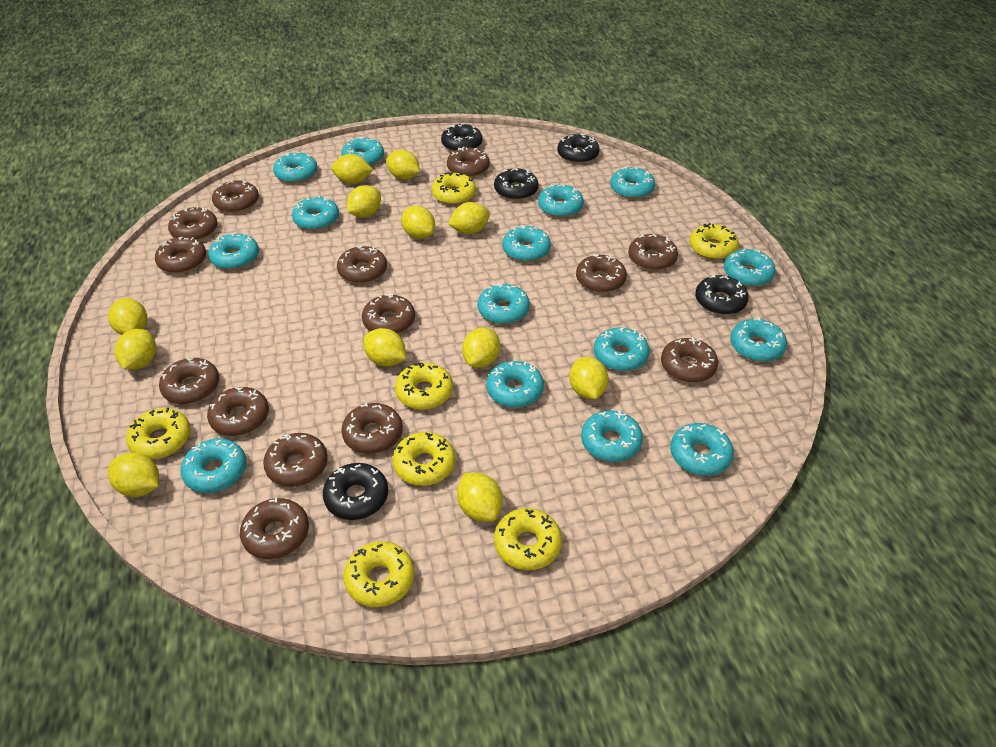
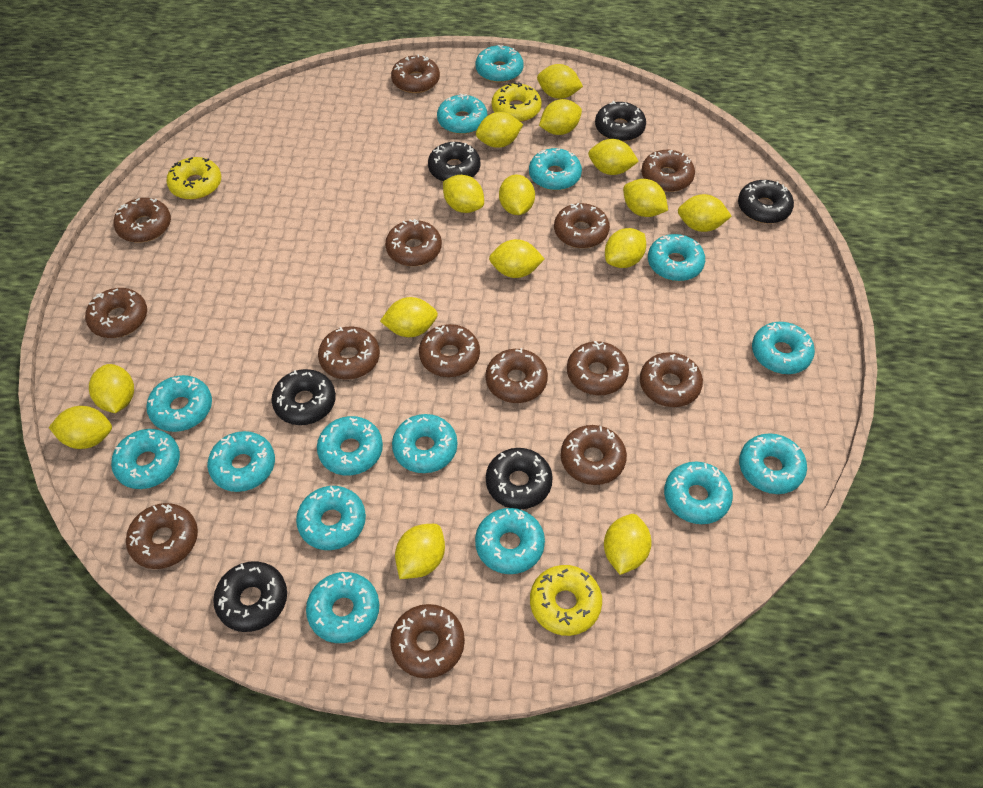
black donut: 5 -> 6
yellow donut: 7 -> 3
yellow lemon: 12 -> 15

